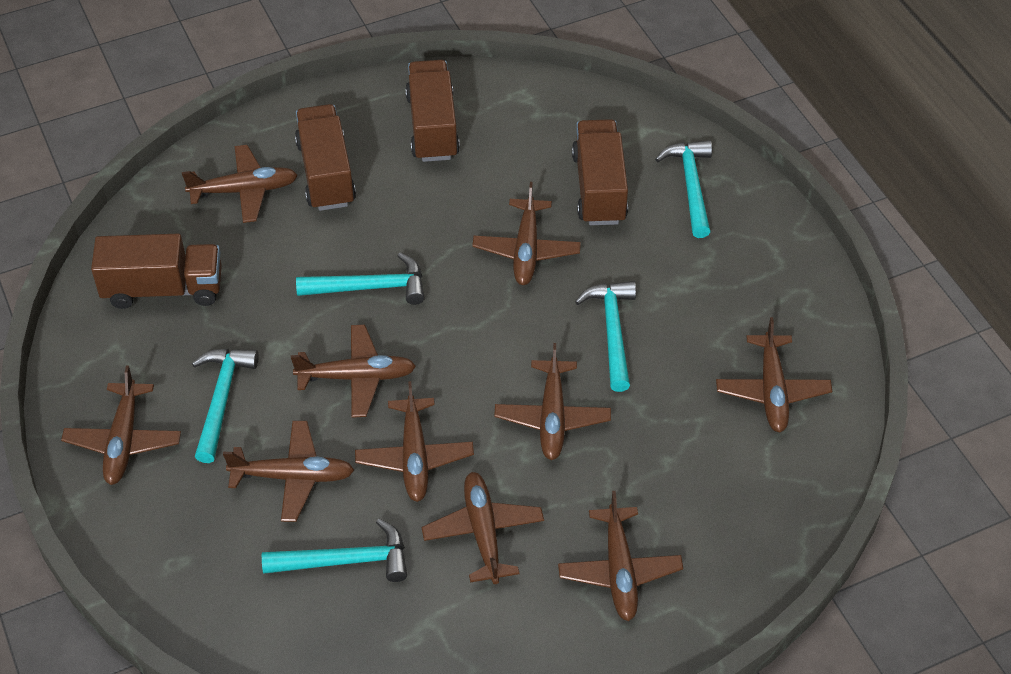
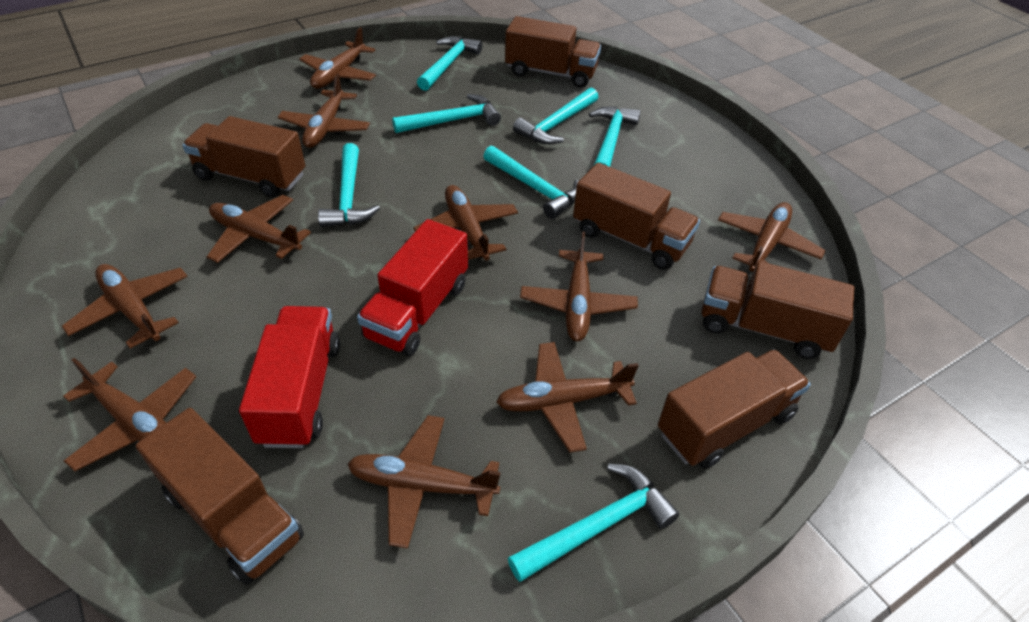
brown truck: 4 -> 6
red truck: 0 -> 2
turquoise hammer: 5 -> 7

